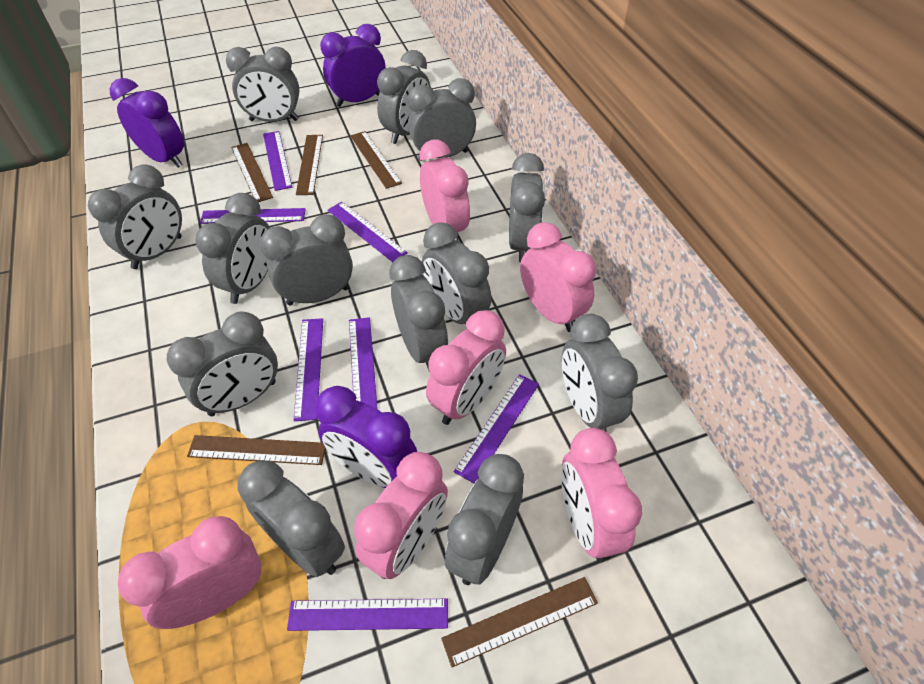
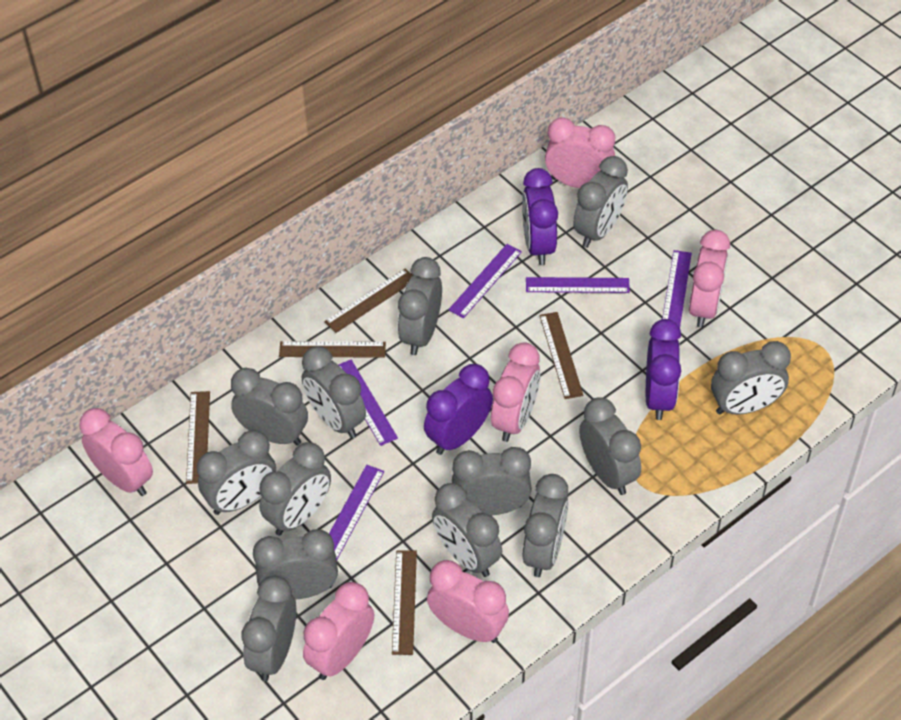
purple ruler: 7 -> 5

